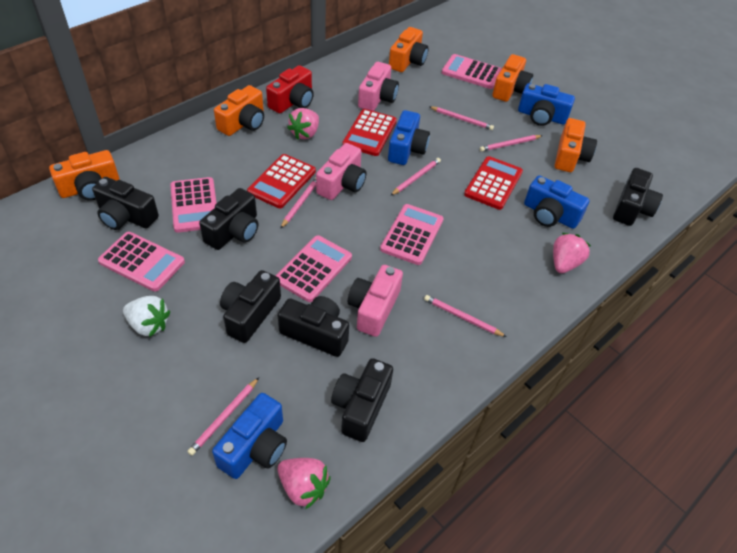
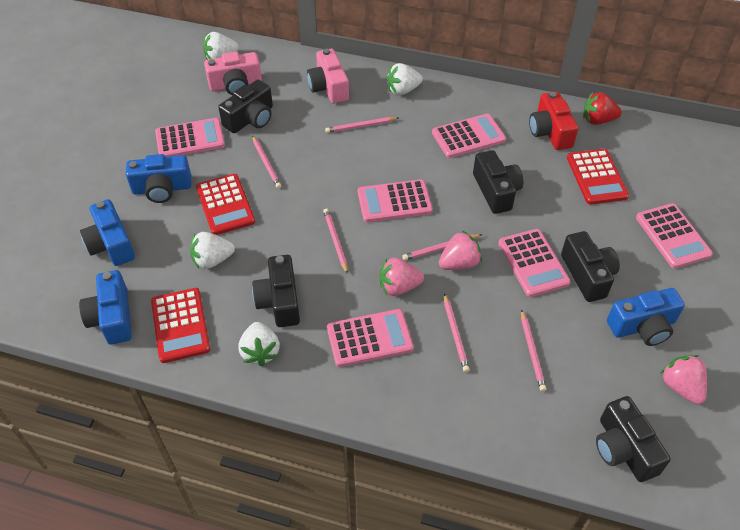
black camera: 6 -> 5
orange camera: 5 -> 0
pink calculator: 5 -> 6
pink camera: 3 -> 2
red strawberry: 0 -> 1
white strawberry: 1 -> 4

